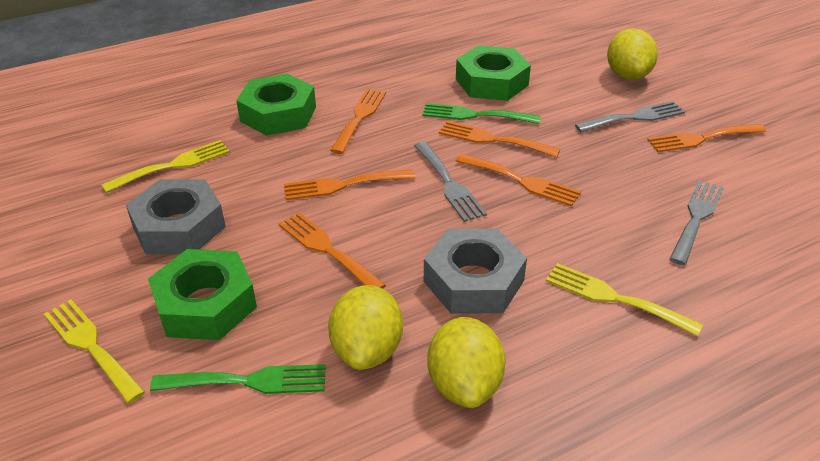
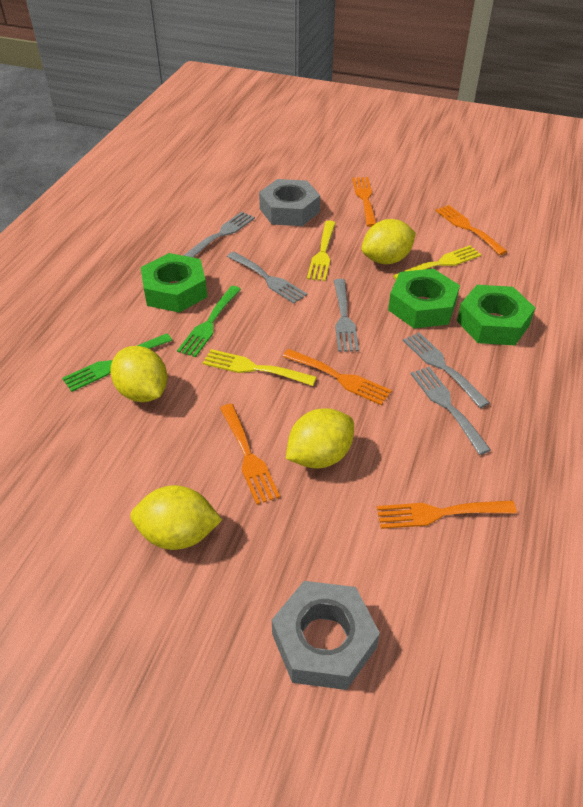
grey fork: 3 -> 5
orange fork: 6 -> 5
yellow lemon: 3 -> 4

